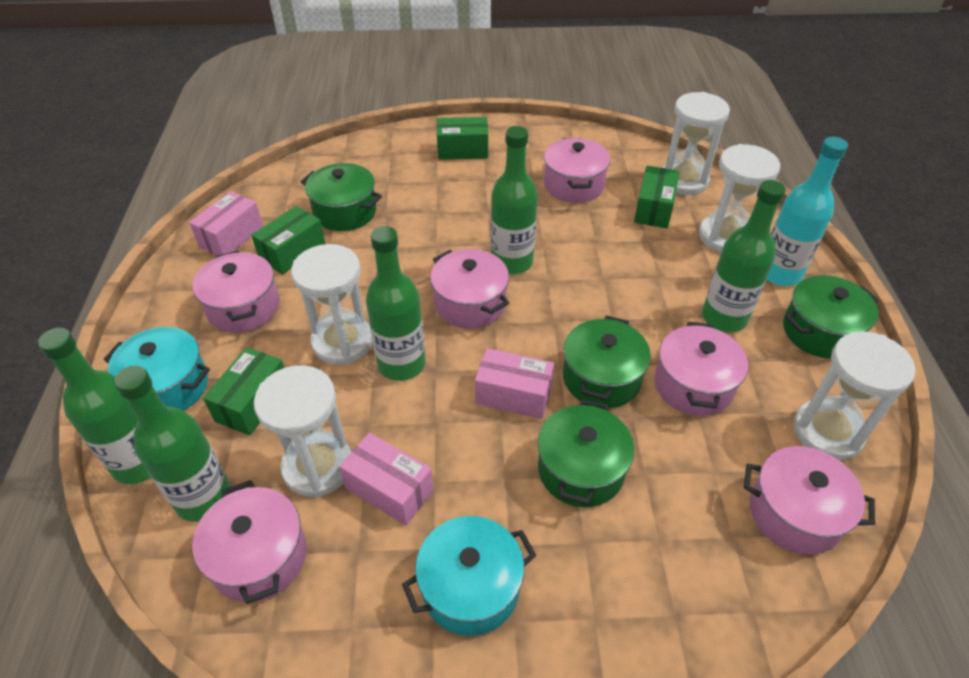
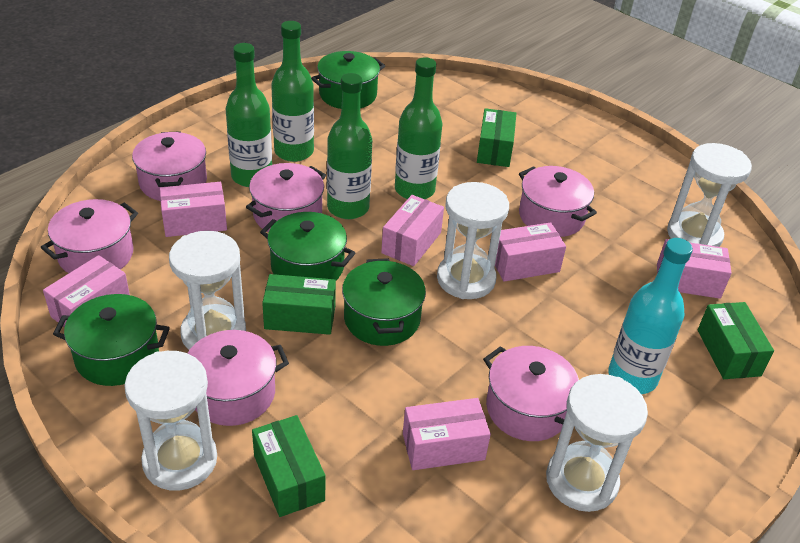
green bottle: 5 -> 4
pink box: 3 -> 6
turquoise pot: 2 -> 0

